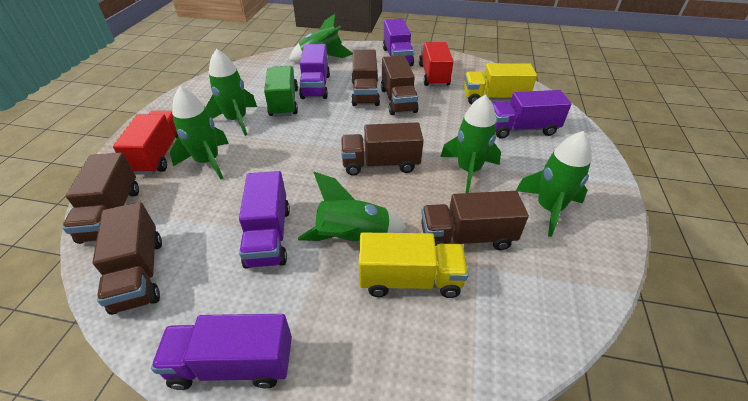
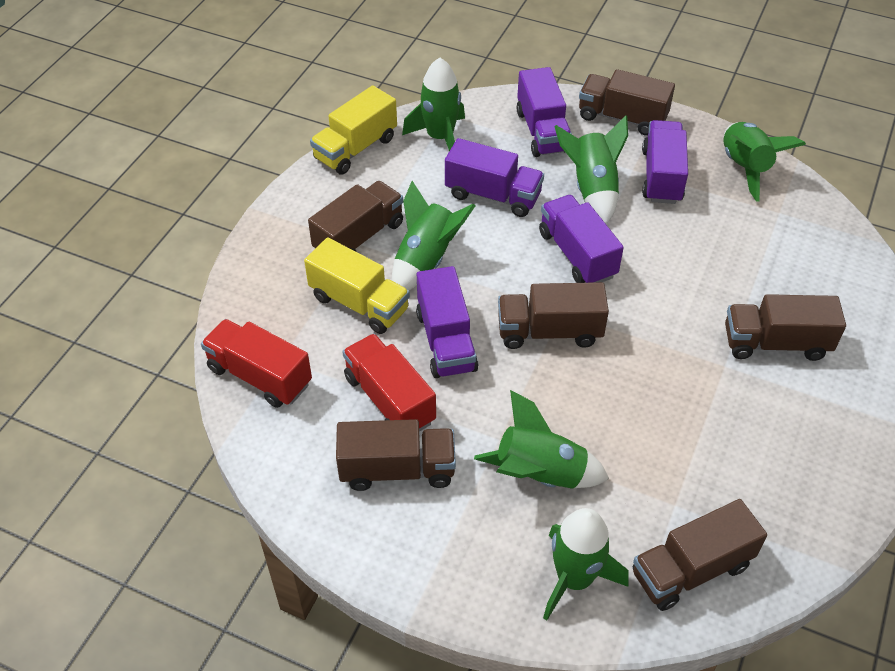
green truck: 1 -> 0

